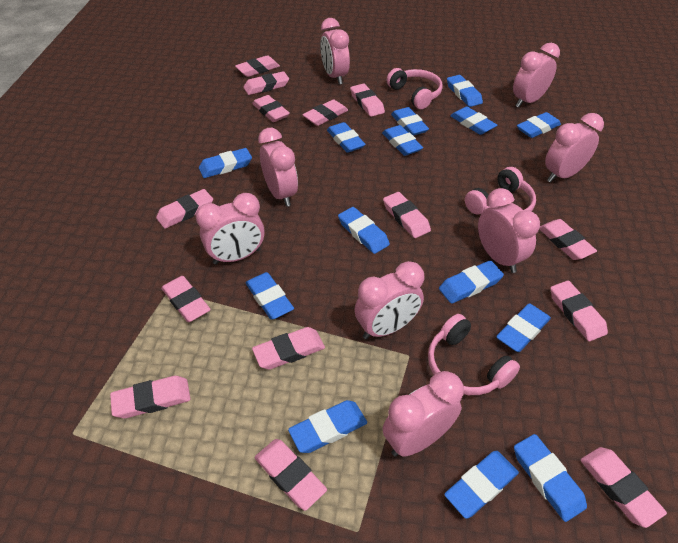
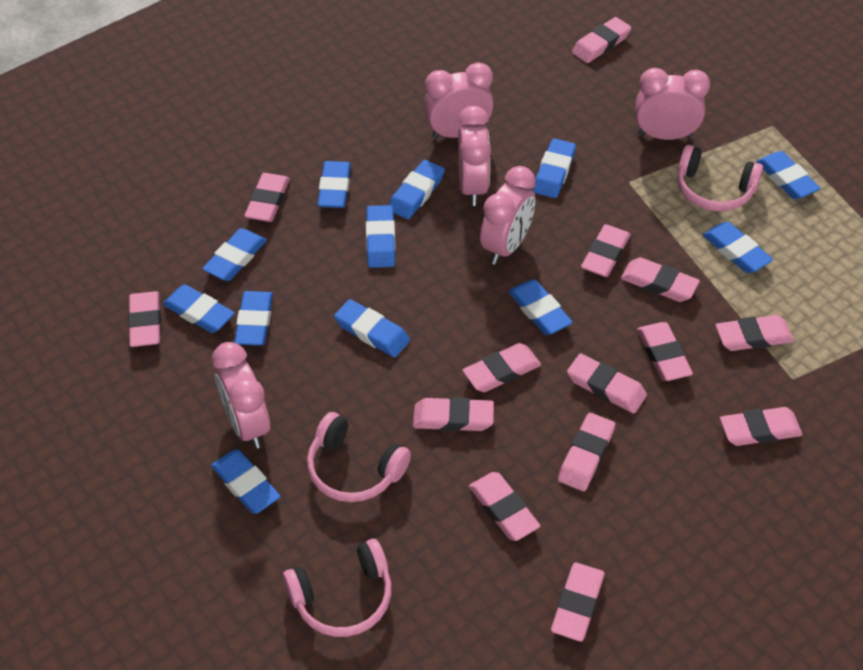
blue eraser: 14 -> 12
pink clock: 8 -> 5

